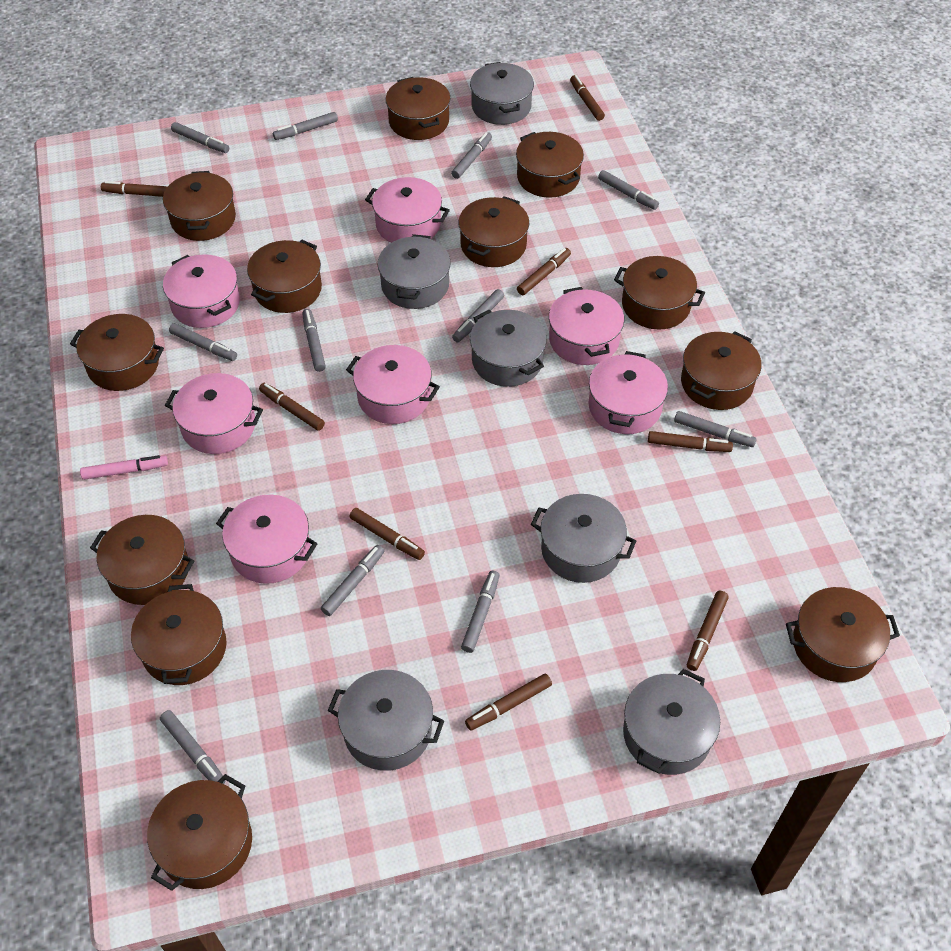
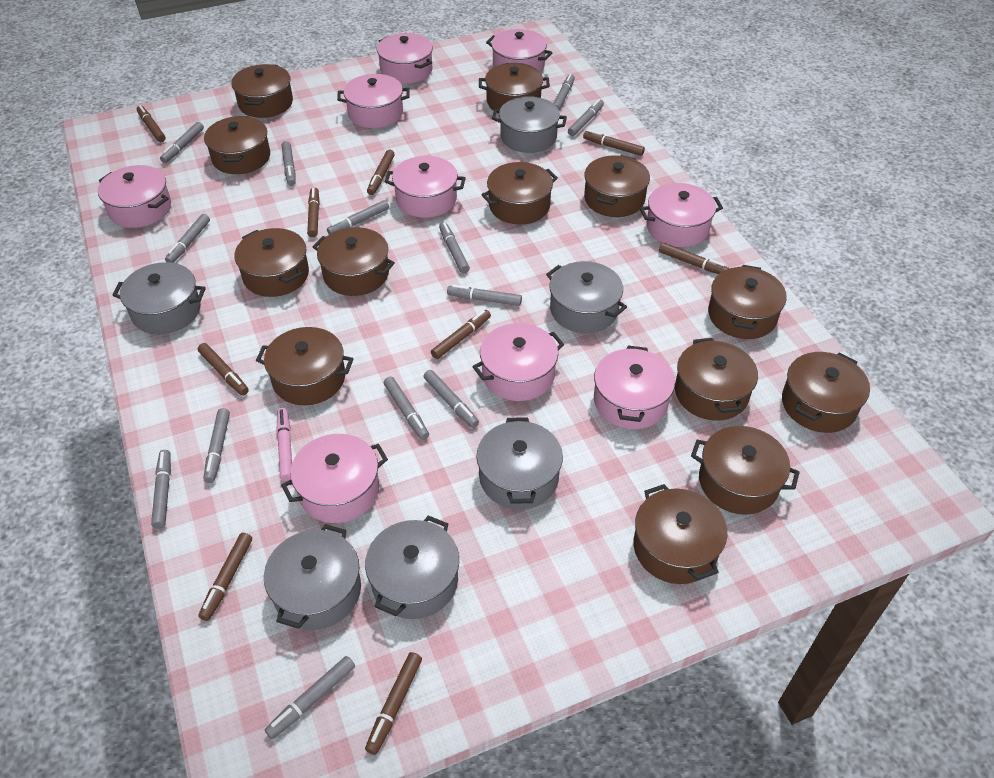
brown marker: 8 -> 9
brown pot: 12 -> 13
grey marker: 11 -> 13
pink pot: 7 -> 9

